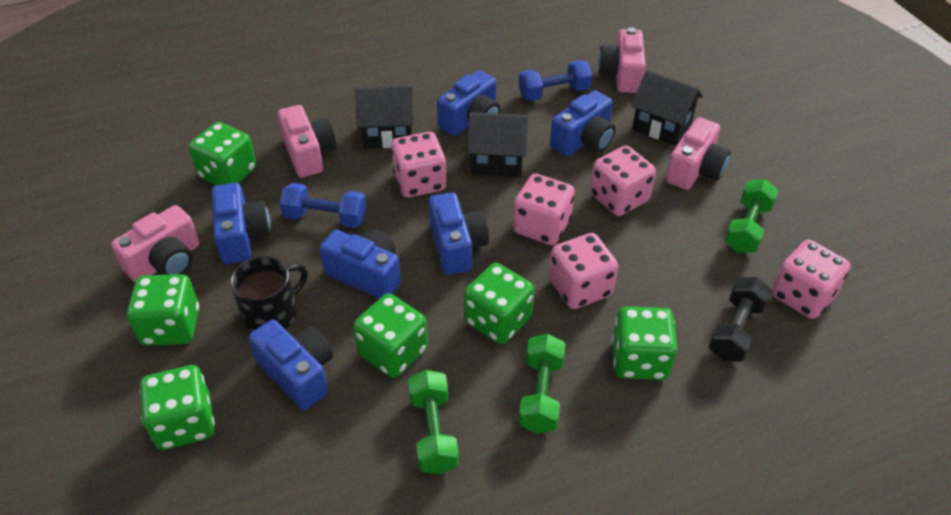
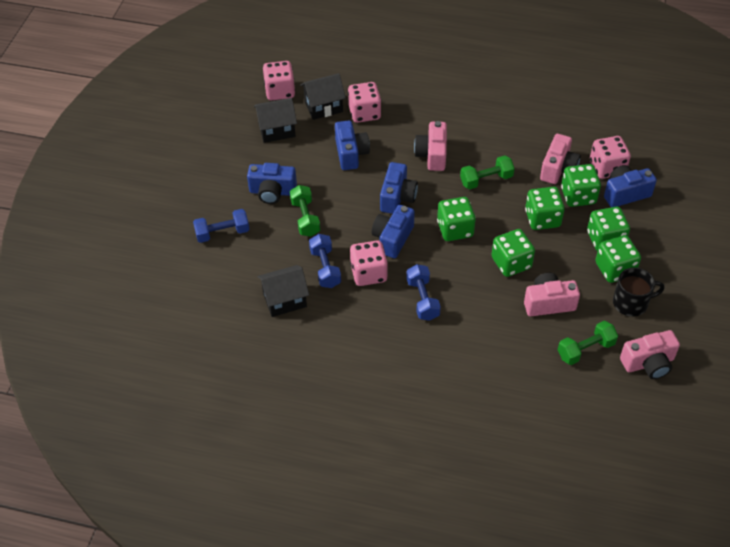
black dumbbell: 1 -> 0
blue camera: 6 -> 5
blue dumbbell: 2 -> 3
pink dice: 5 -> 4

